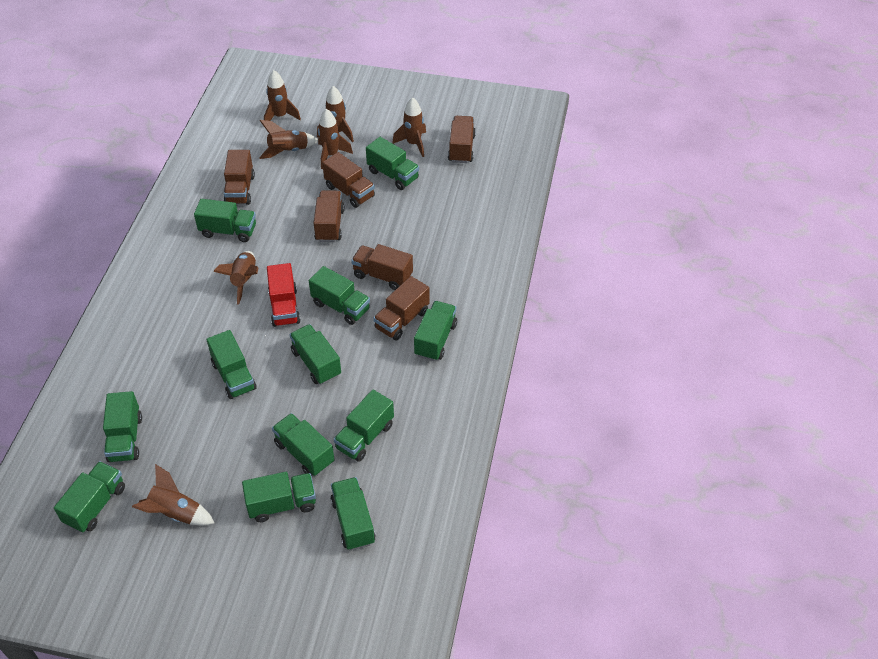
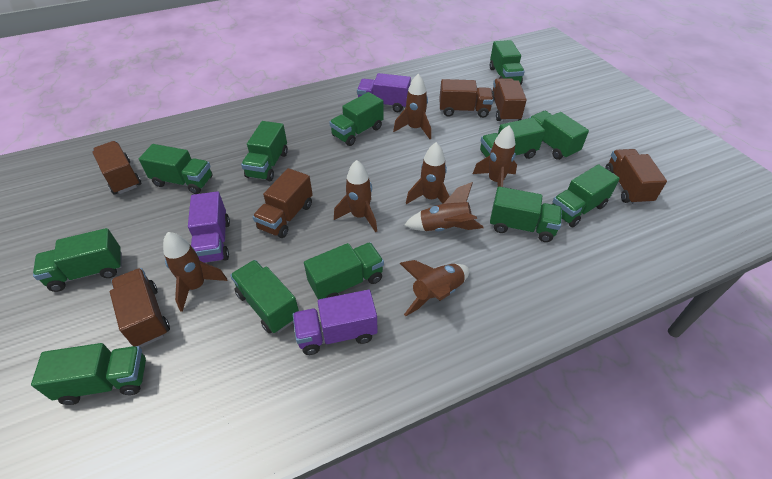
purple truck: 0 -> 3
red truck: 1 -> 0

